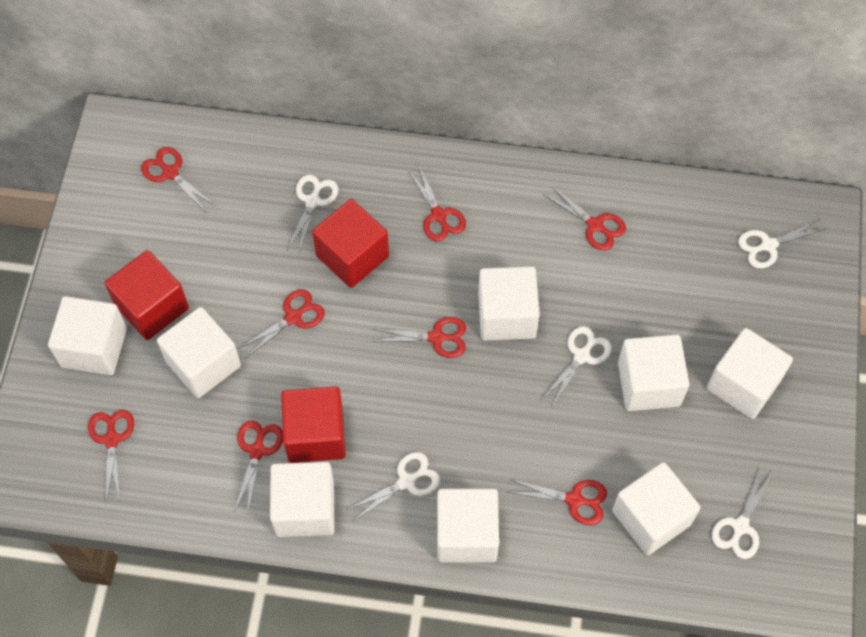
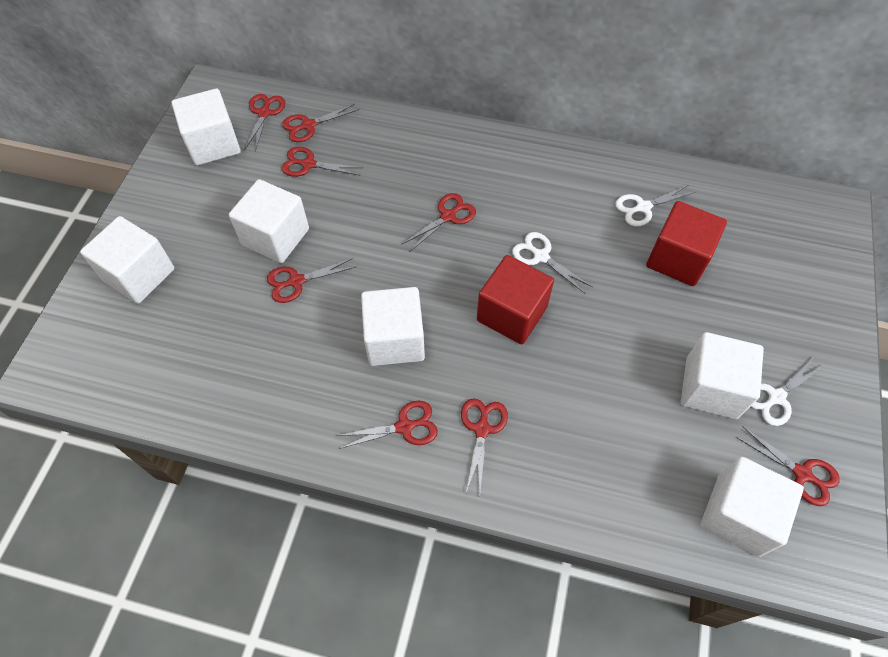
red cube: 3 -> 2
white cube: 8 -> 6
white scissors: 5 -> 3

